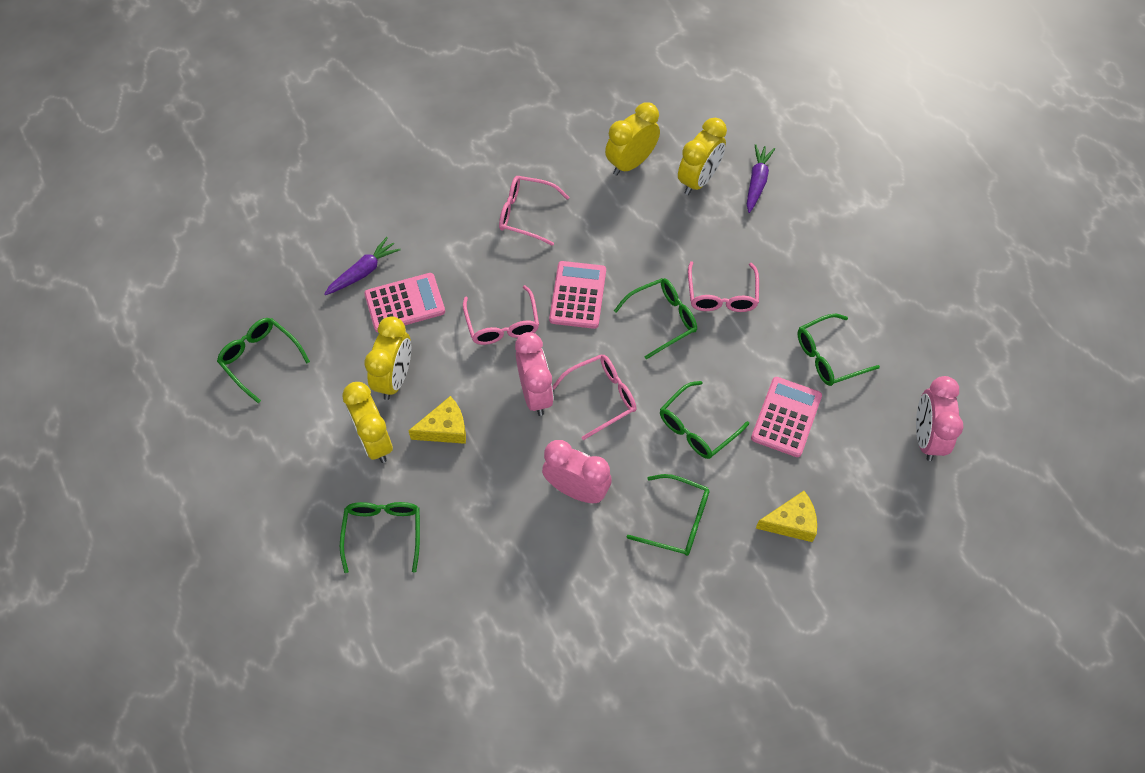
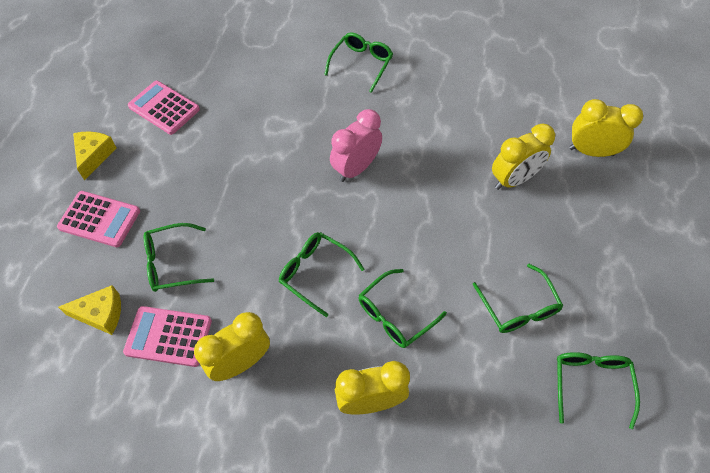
pink clock: 3 -> 1
pink glasses: 4 -> 0
purple carrot: 2 -> 0

